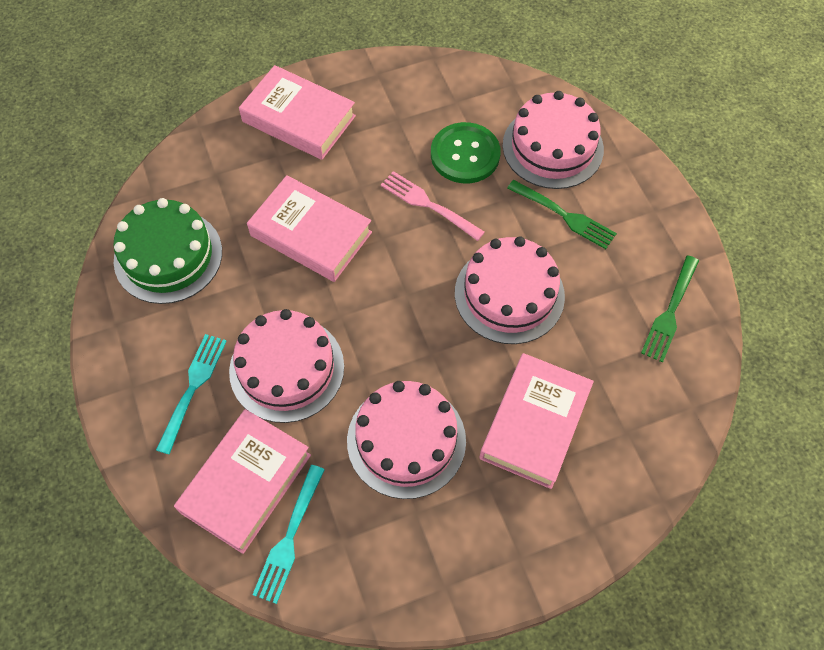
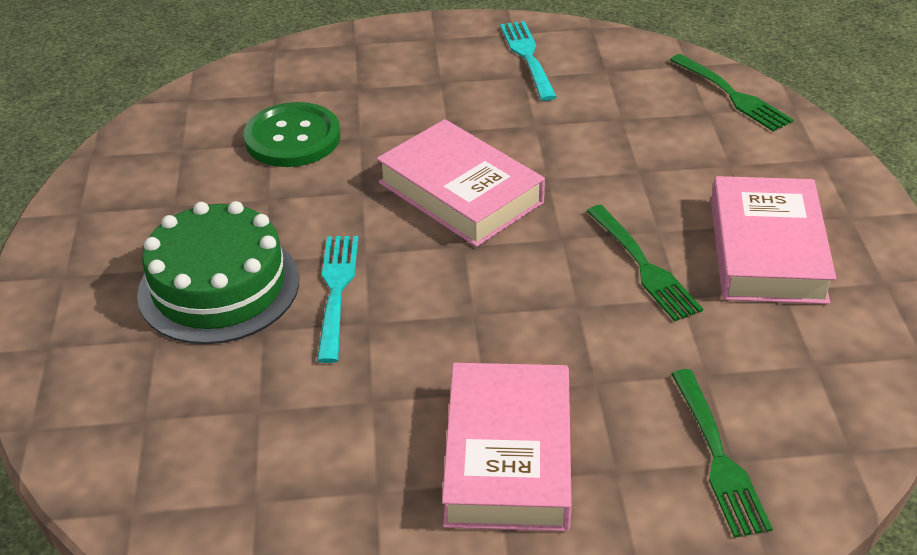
green fork: 2 -> 3
pink book: 4 -> 3
pink cake: 4 -> 0
pink fork: 1 -> 0

